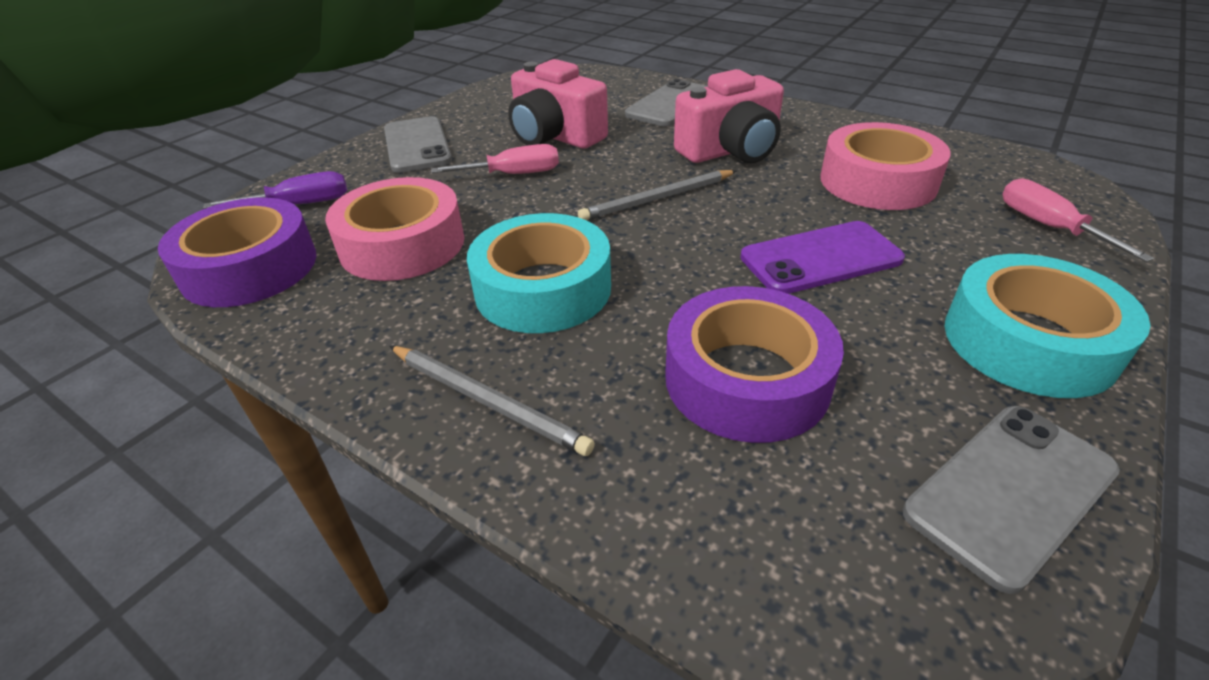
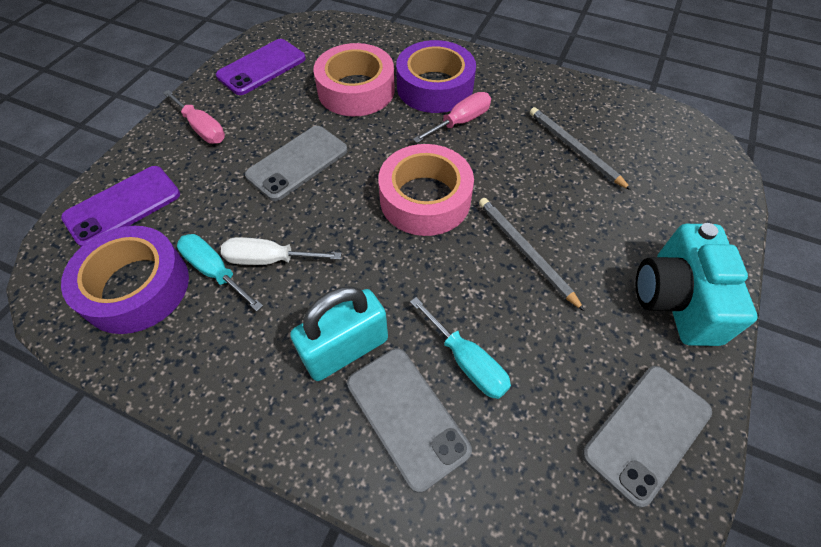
pink camera: 2 -> 0
purple phone: 1 -> 2
purple screwdriver: 1 -> 0
turquoise camera: 0 -> 1
turquoise padlock: 0 -> 1
turquoise screwdriver: 0 -> 2
turquoise tape: 2 -> 0
white screwdriver: 0 -> 1

